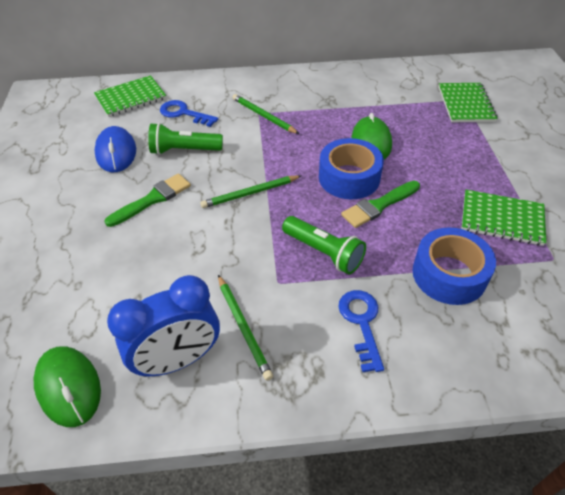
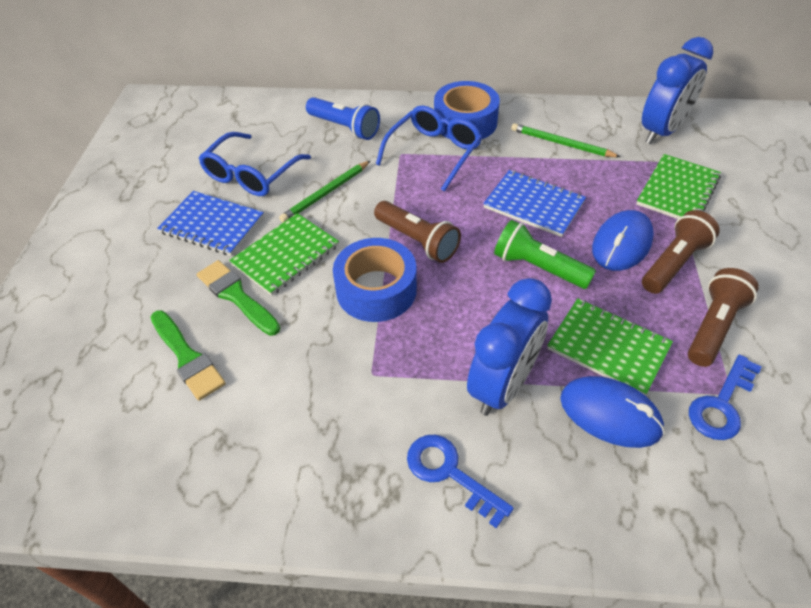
blue clock: 1 -> 2
blue flashlight: 0 -> 1
blue glasses: 0 -> 2
blue mouse: 1 -> 2
blue notebook: 0 -> 2
brown flashlight: 0 -> 3
green flashlight: 2 -> 1
green mouse: 2 -> 0
green pencil: 3 -> 2

